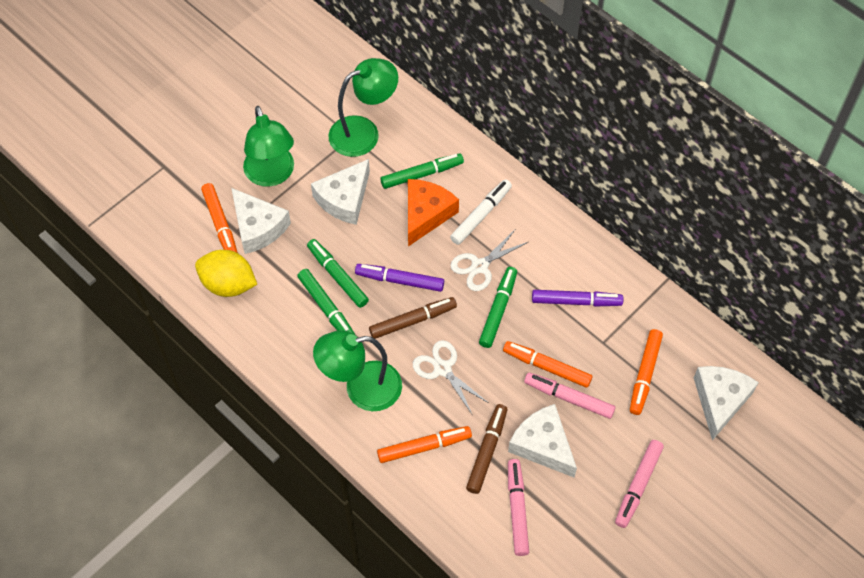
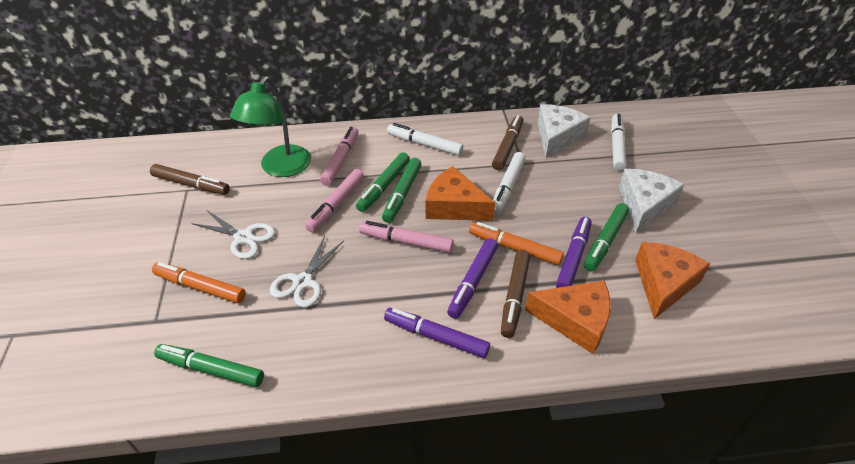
brown marker: 2 -> 3
green lamp: 3 -> 1
orange cheese: 1 -> 3
orange marker: 4 -> 2
purple marker: 2 -> 3
white cheese: 4 -> 2
white marker: 1 -> 3
yellow lemon: 1 -> 0

